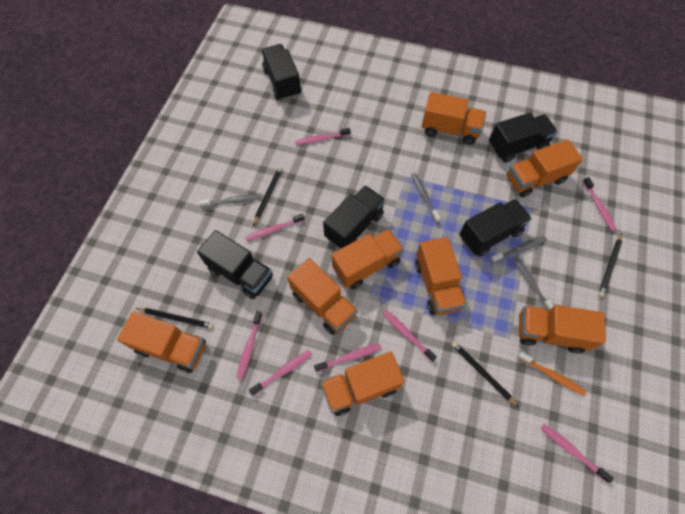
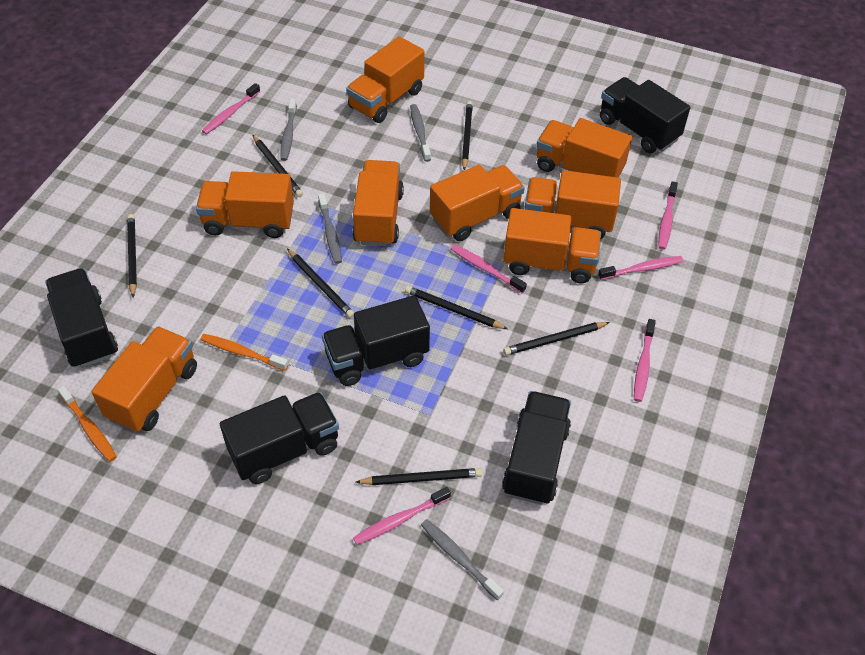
black pencil: 4 -> 7
orange toothbrush: 1 -> 2
pink toothbrush: 8 -> 6

